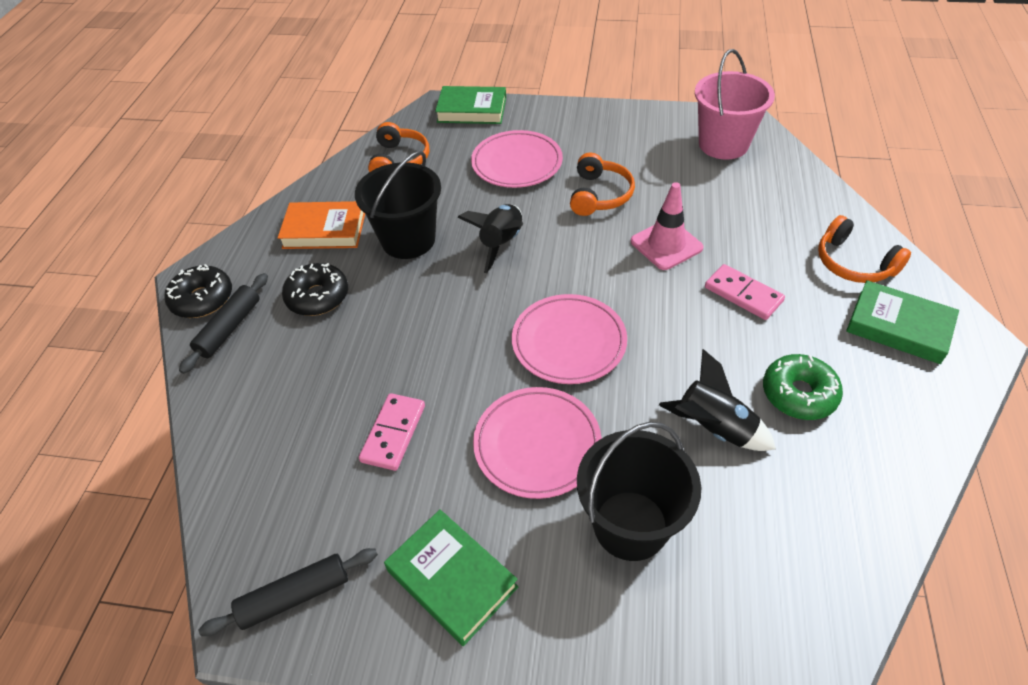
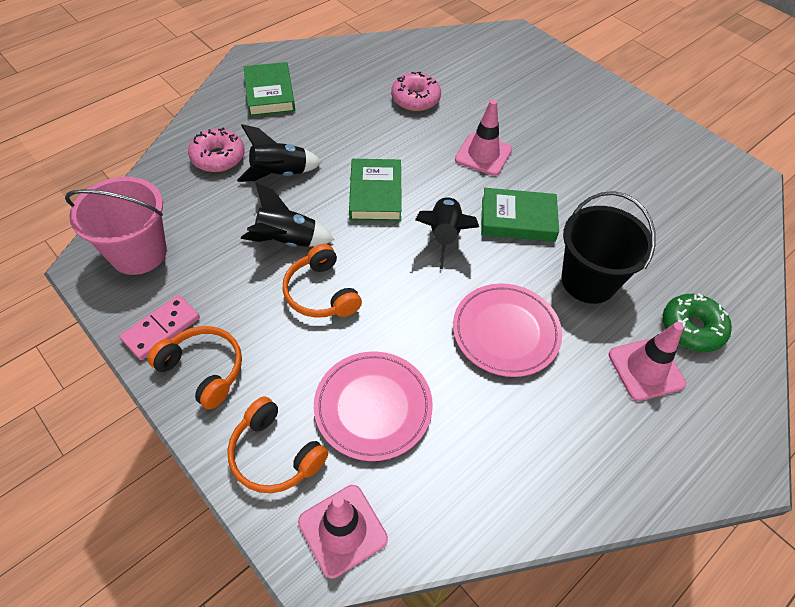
black bucket: 2 -> 1
black donut: 2 -> 0
black rocket: 2 -> 3
black rolling pin: 2 -> 0
orange book: 1 -> 0
pink domino: 2 -> 1
pink donut: 0 -> 2
pink plate: 3 -> 2
pink traffic cone: 1 -> 3

